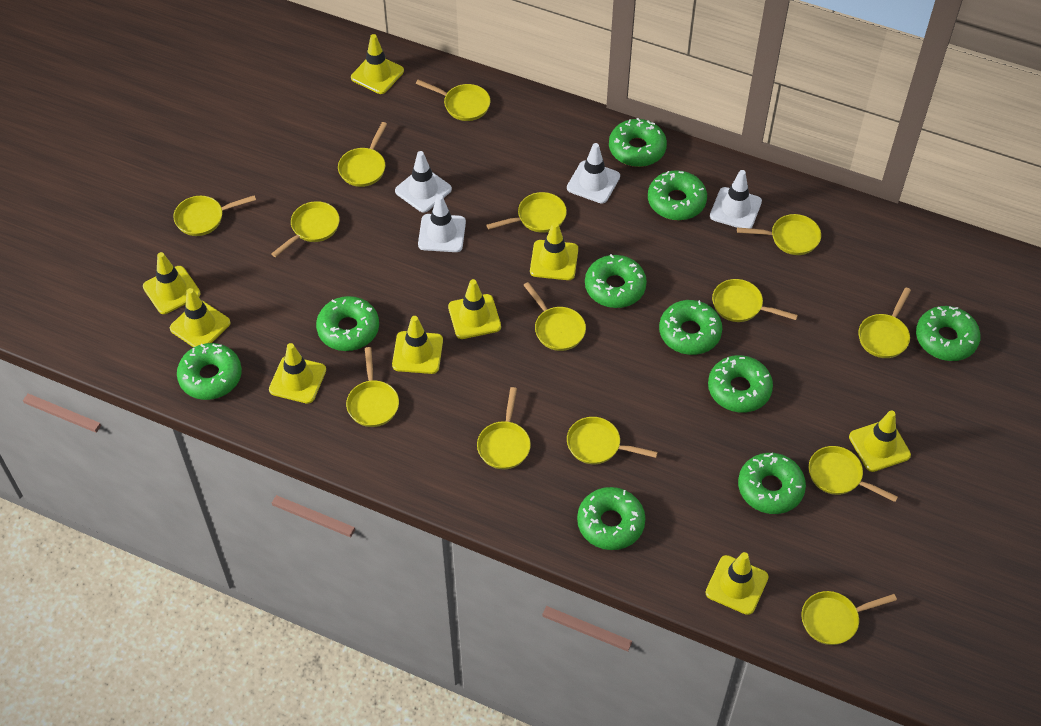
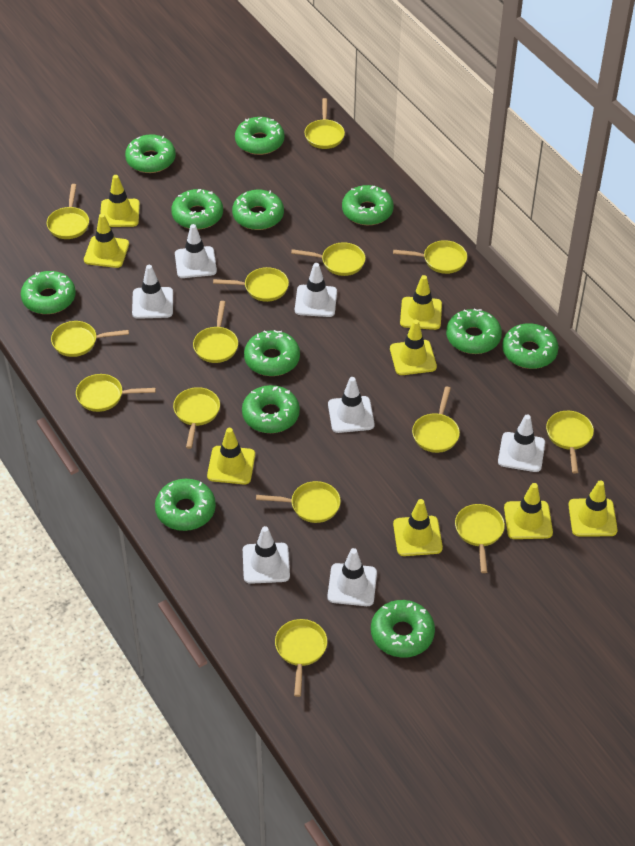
green donut: 10 -> 12
white traffic cone: 4 -> 7
yellow traffic cone: 9 -> 8

